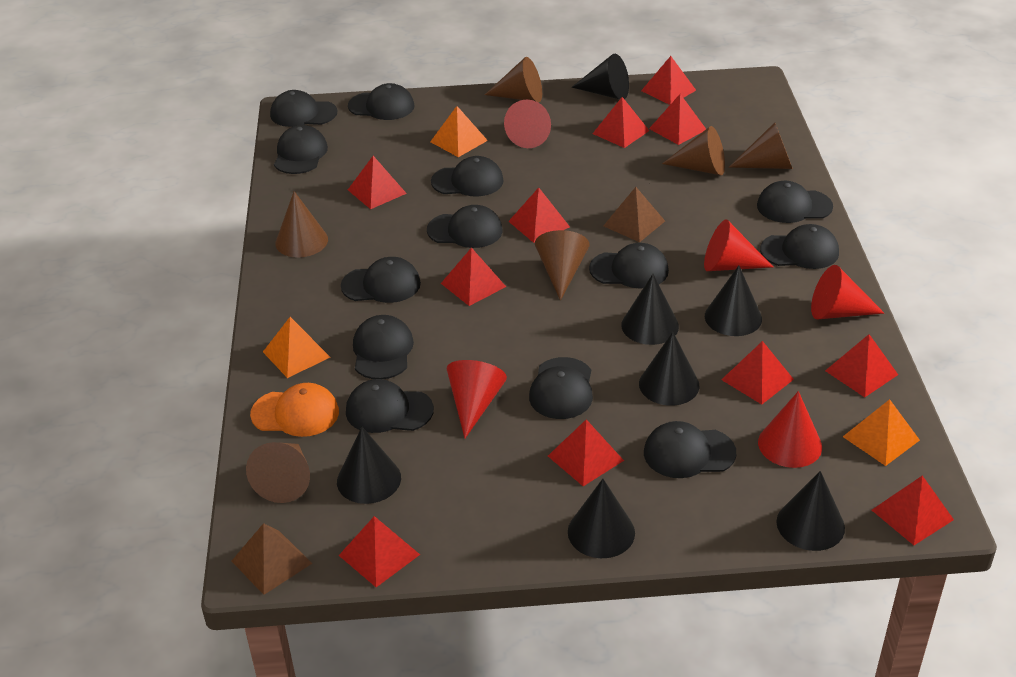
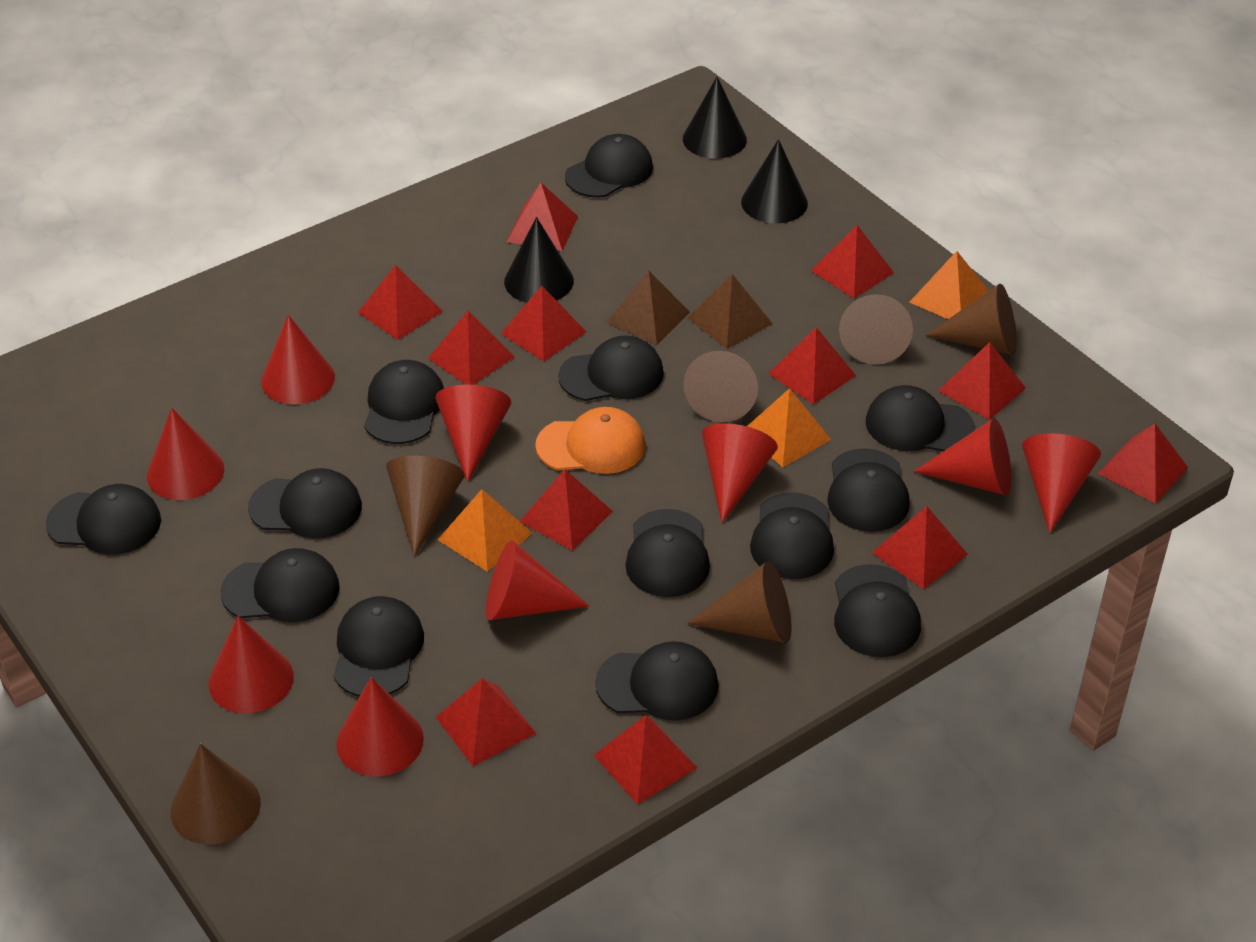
black cone: 7 -> 3
red cone: 5 -> 9
red pyramid: 11 -> 12

